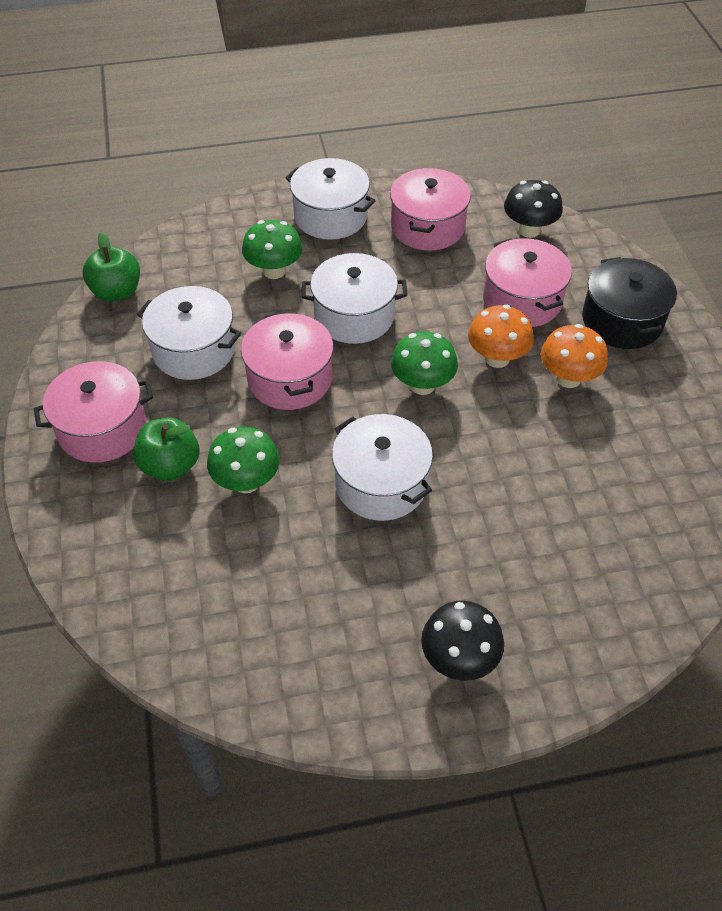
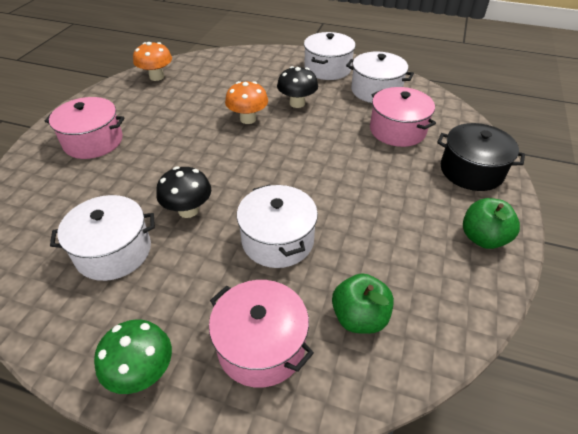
green mushroom: 3 -> 1
pink pot: 4 -> 3

